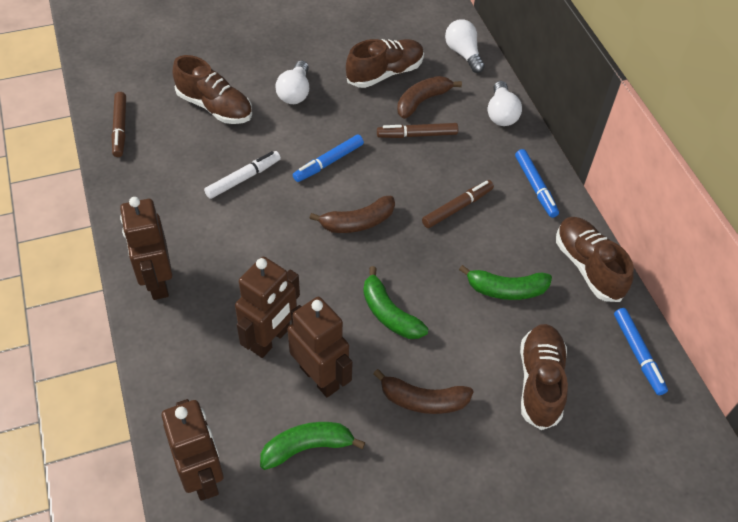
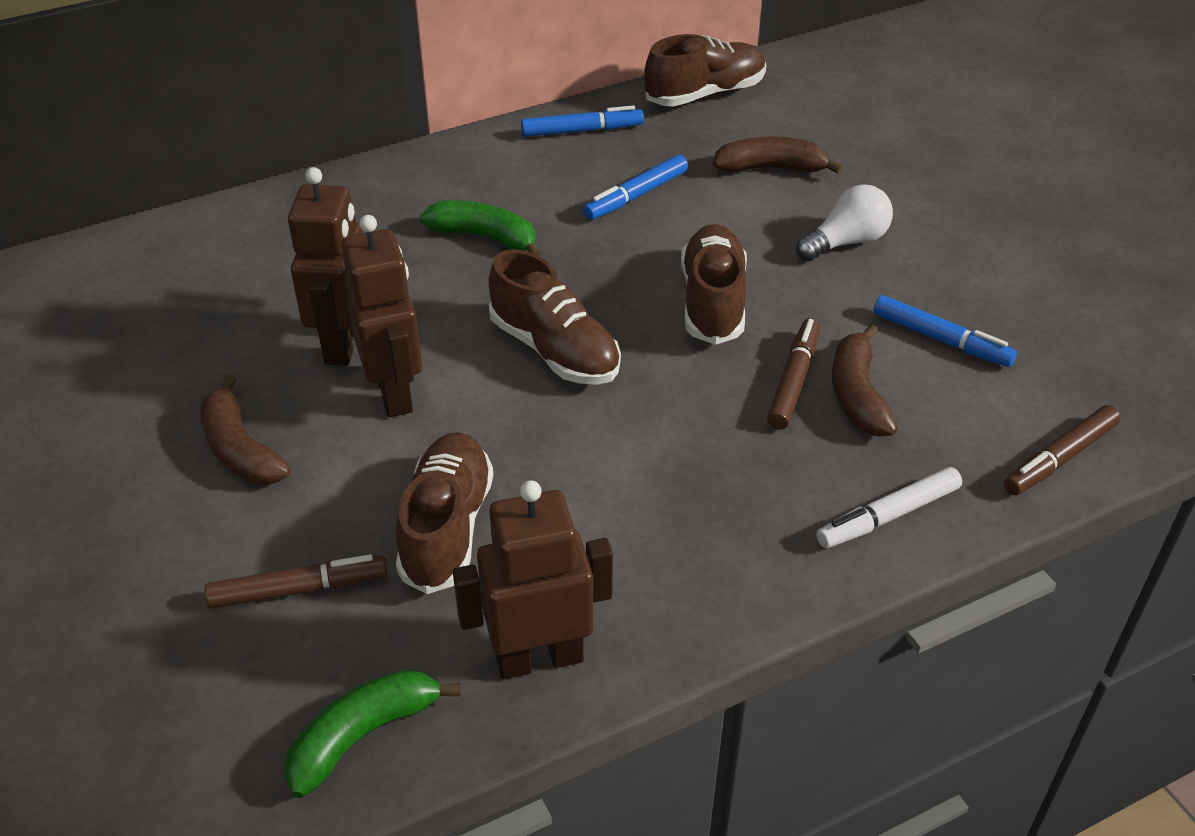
brown robot: 4 -> 3
green banana: 3 -> 2
white light bulb: 3 -> 1

